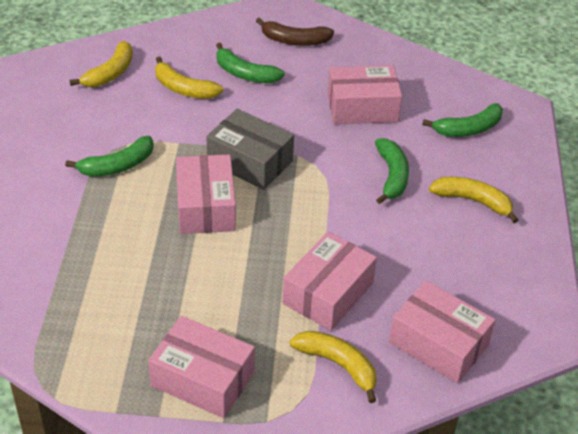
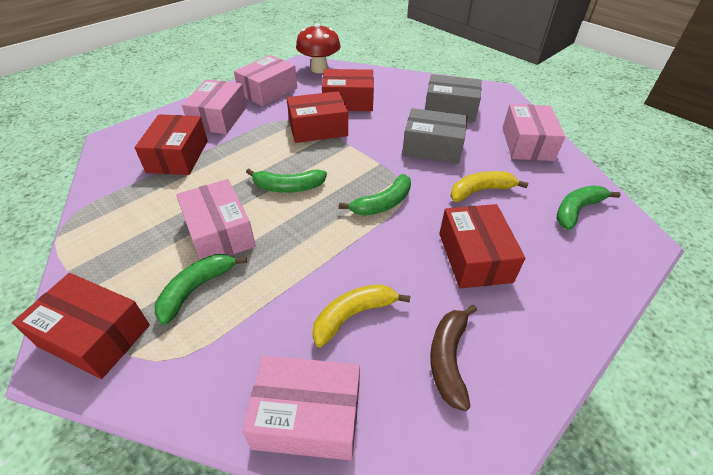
grey box: 1 -> 2
red box: 0 -> 5
red mushroom: 0 -> 1
yellow banana: 4 -> 2

